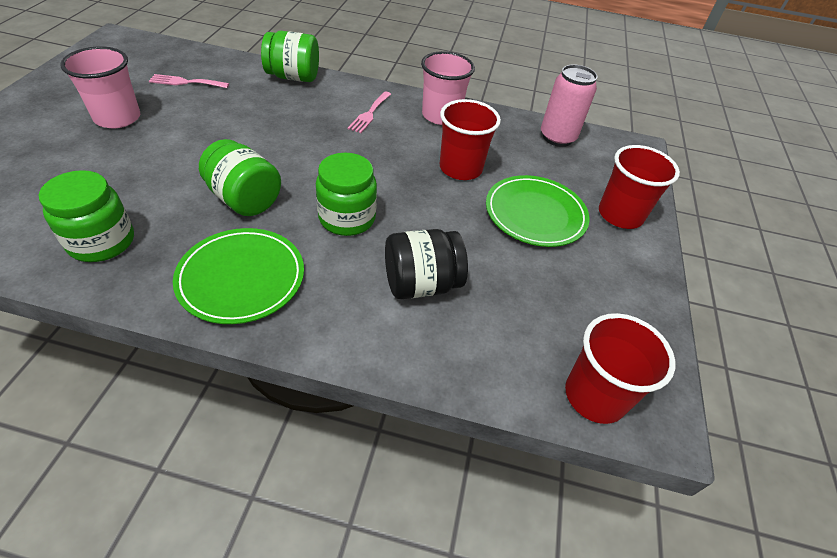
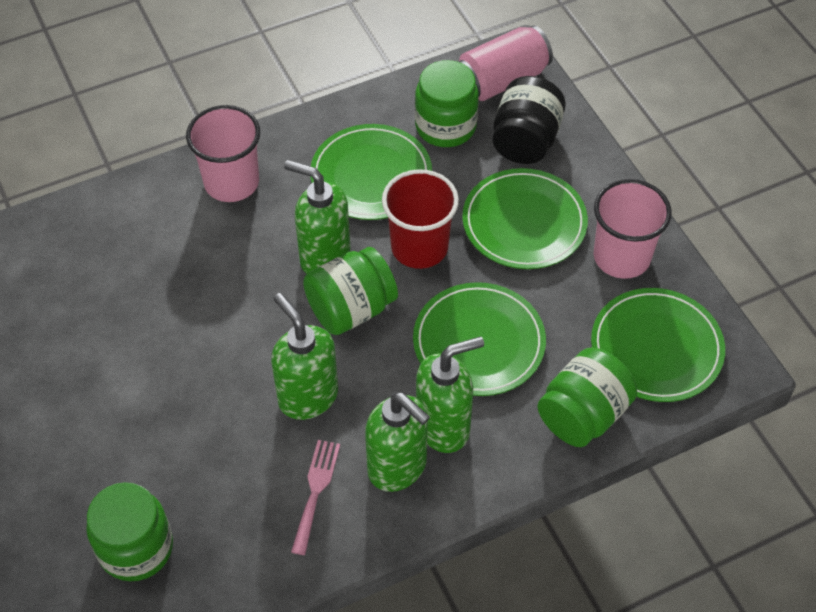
green plate: 2 -> 4
green soap dispenser: 0 -> 4
pink fork: 2 -> 1
red cup: 3 -> 1

